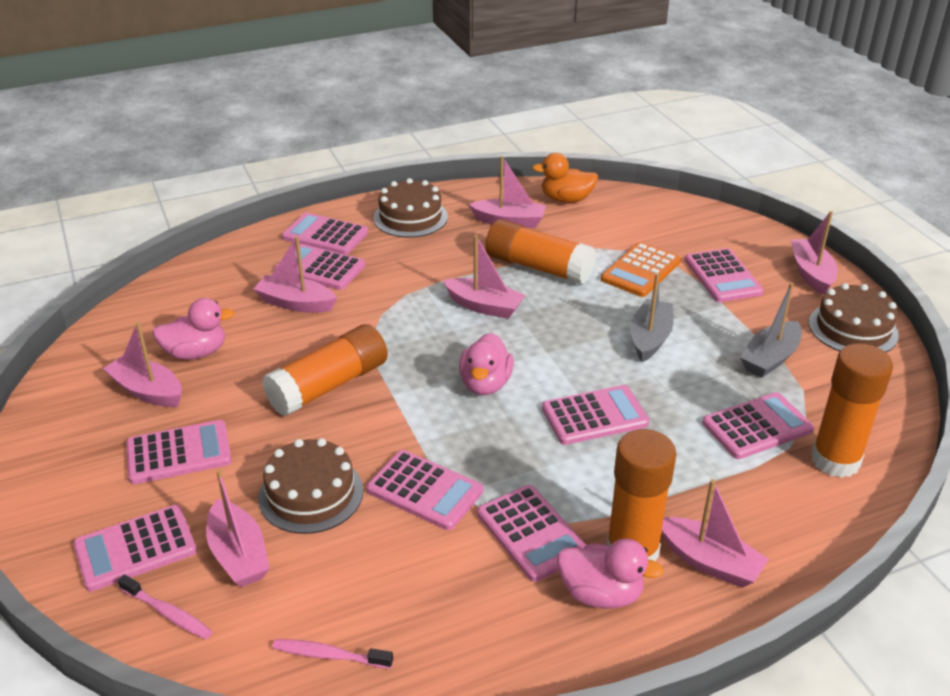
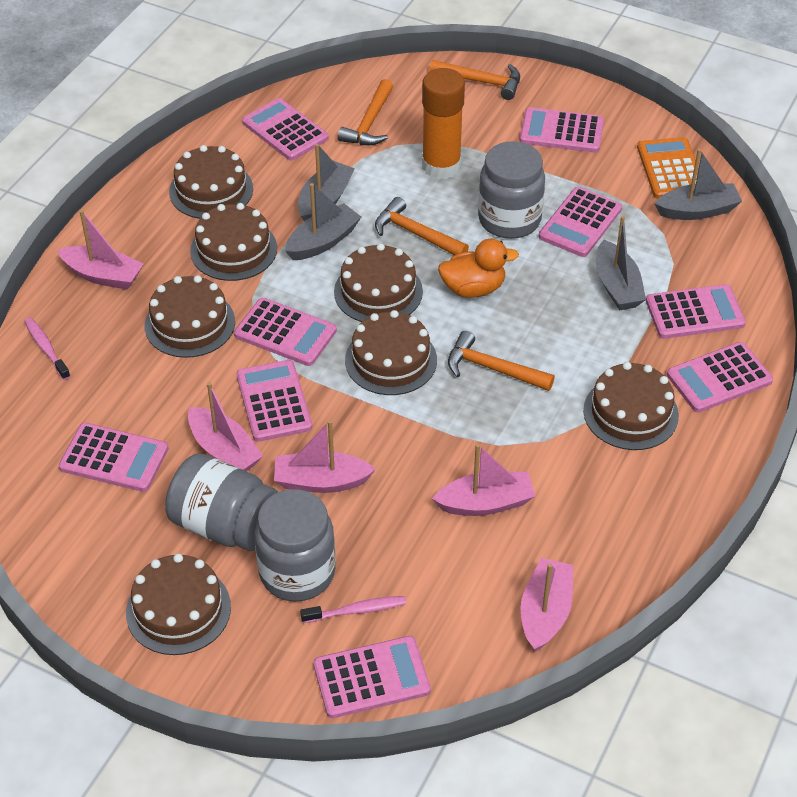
brown cake: 3 -> 7
grey boat: 2 -> 4
grey jar: 0 -> 3
orange glue stick: 4 -> 1
orange hammer: 0 -> 4
pink boat: 7 -> 5
pink duck: 3 -> 0

